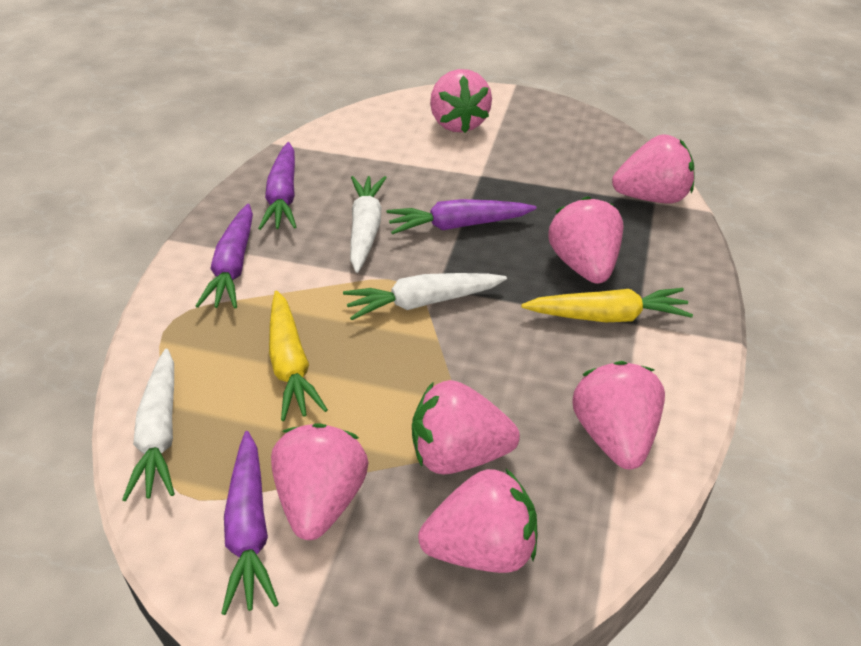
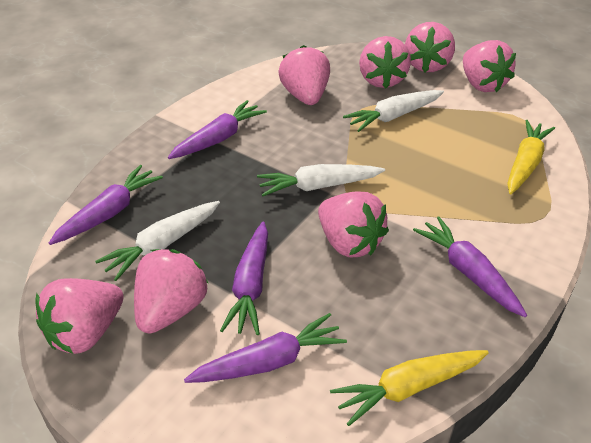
purple carrot: 4 -> 5

